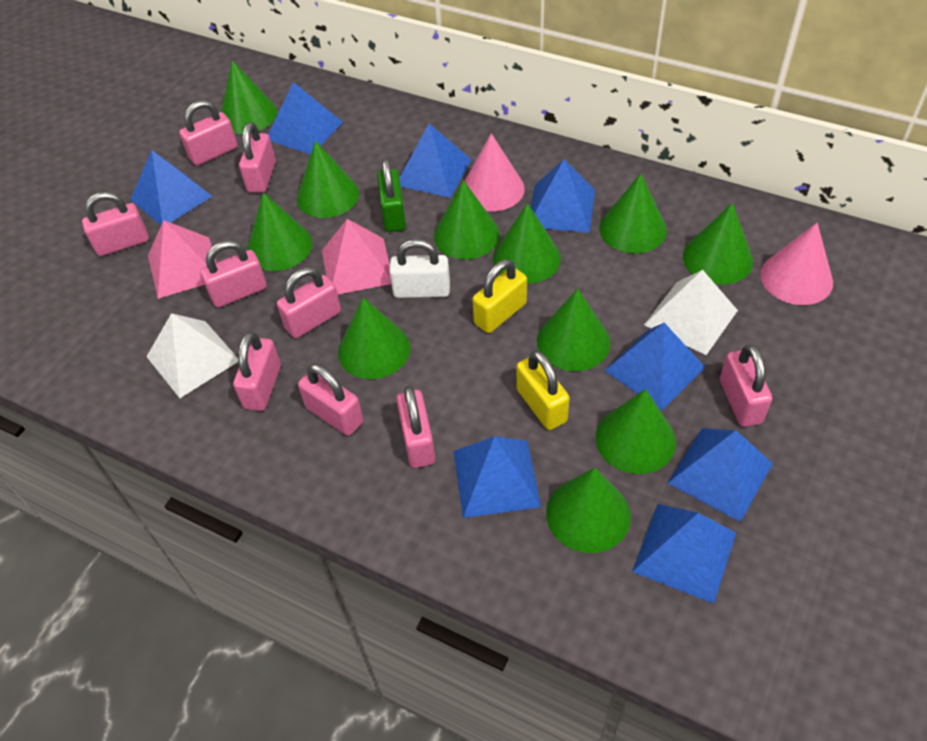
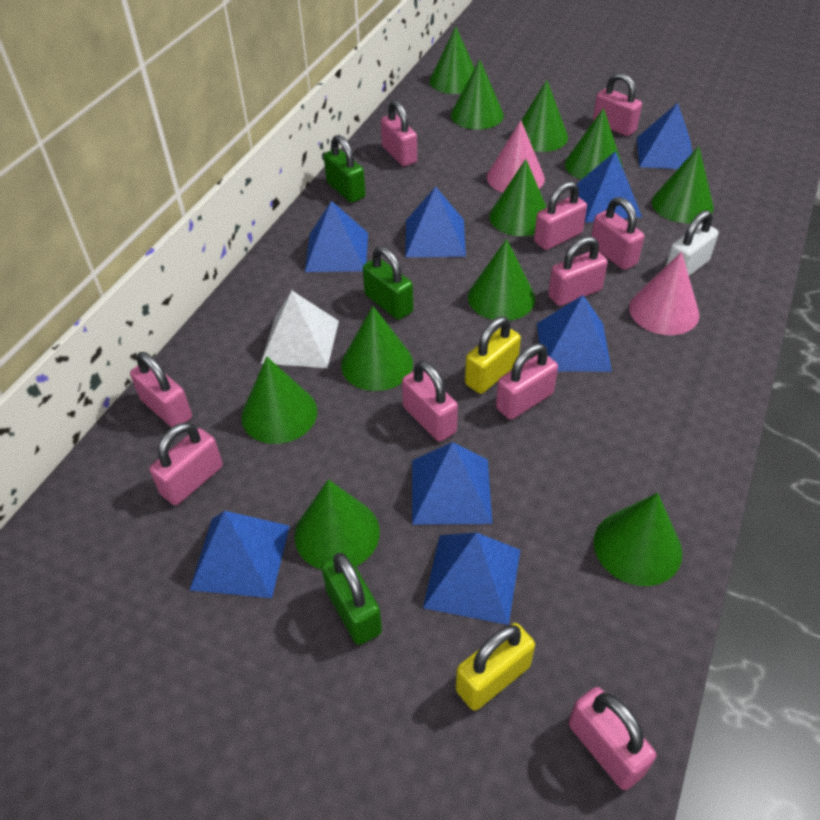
green padlock: 1 -> 3
pink padlock: 9 -> 10
pink pyramid: 2 -> 0
white pyramid: 2 -> 1

